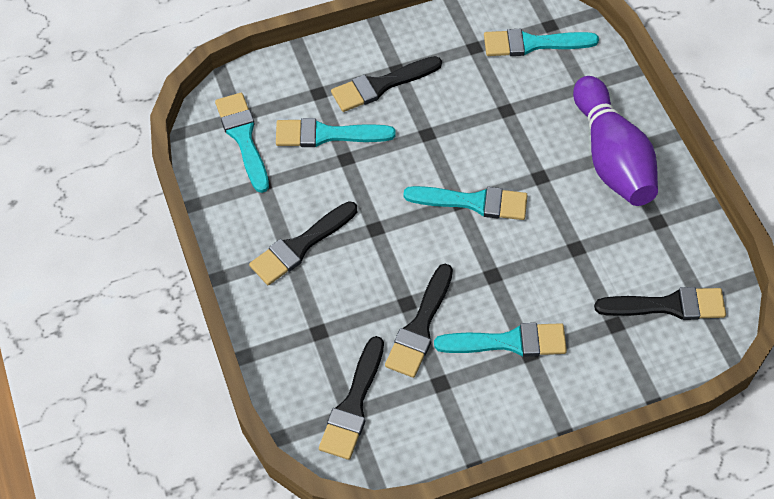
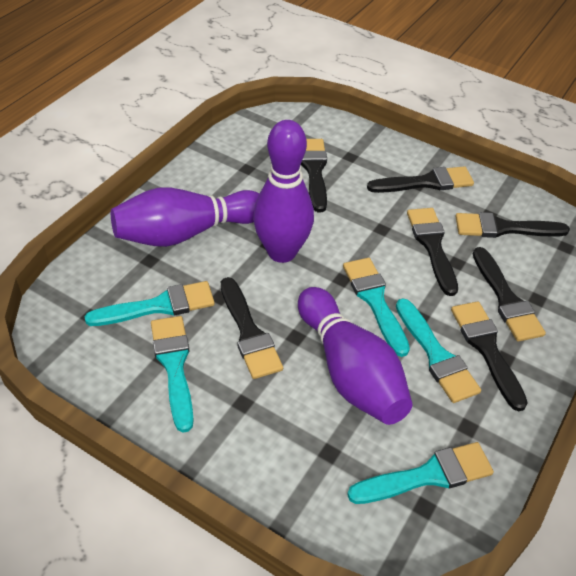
black brush: 5 -> 7
purple bowling pin: 1 -> 3

